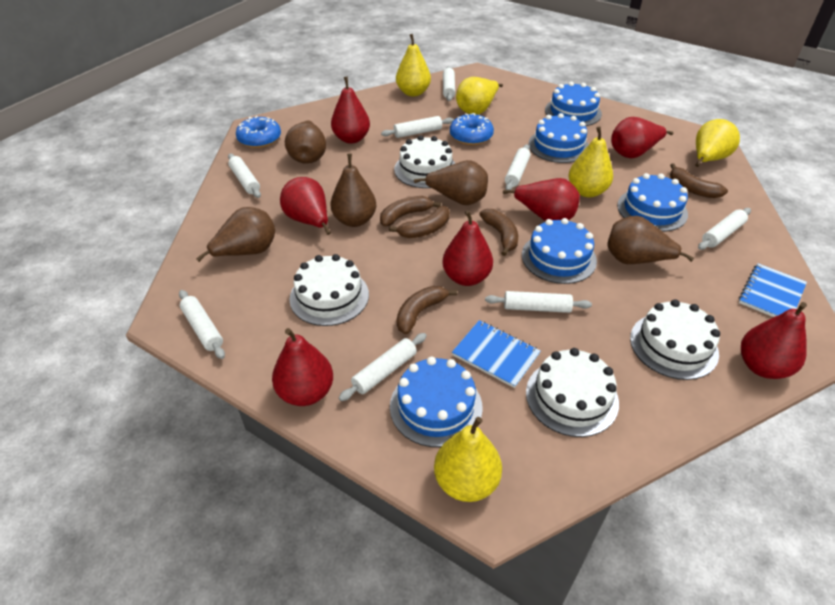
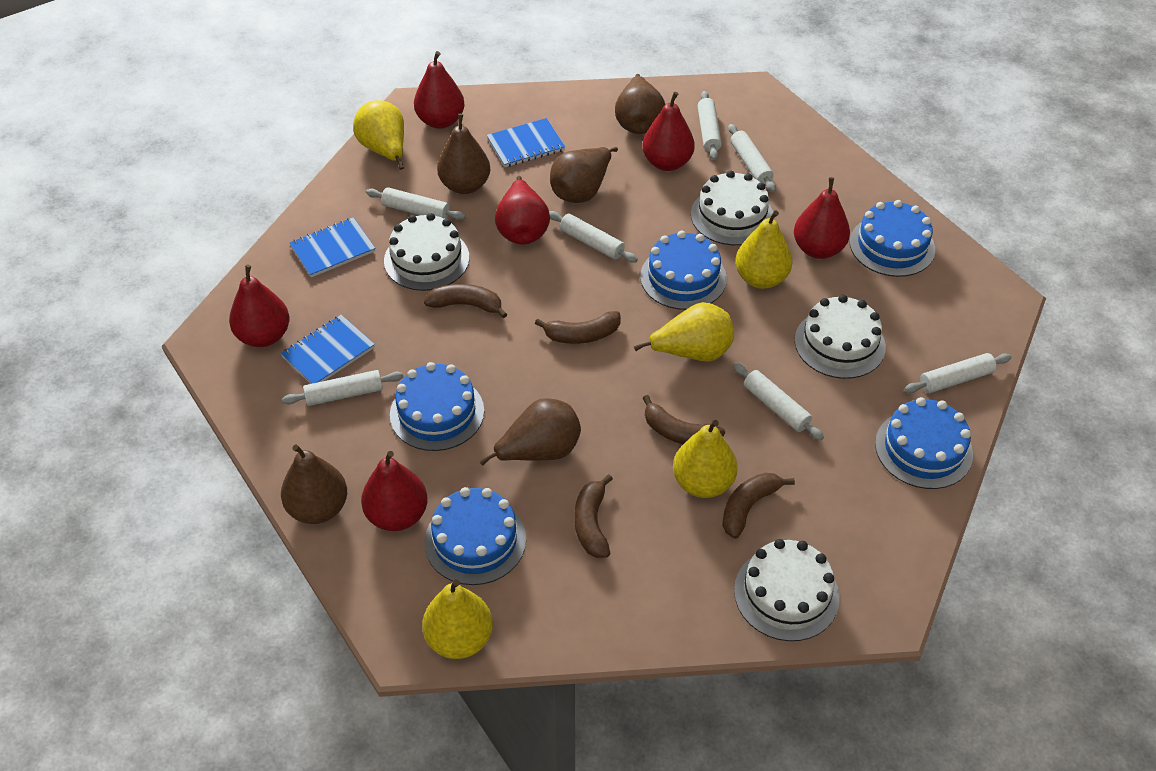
blue donut: 2 -> 0
blue notebook: 2 -> 3
red pear: 7 -> 6
white rolling pin: 8 -> 7

